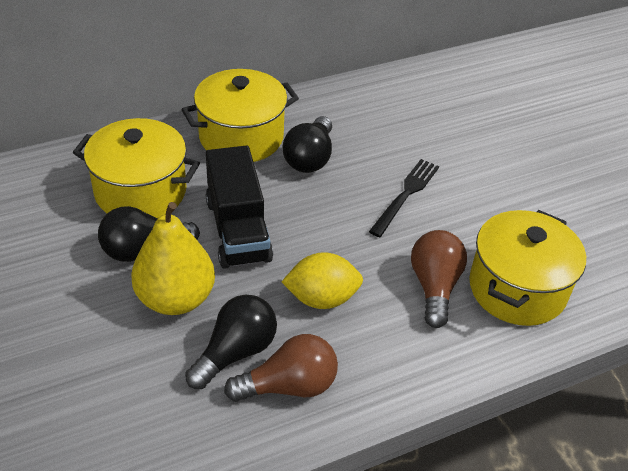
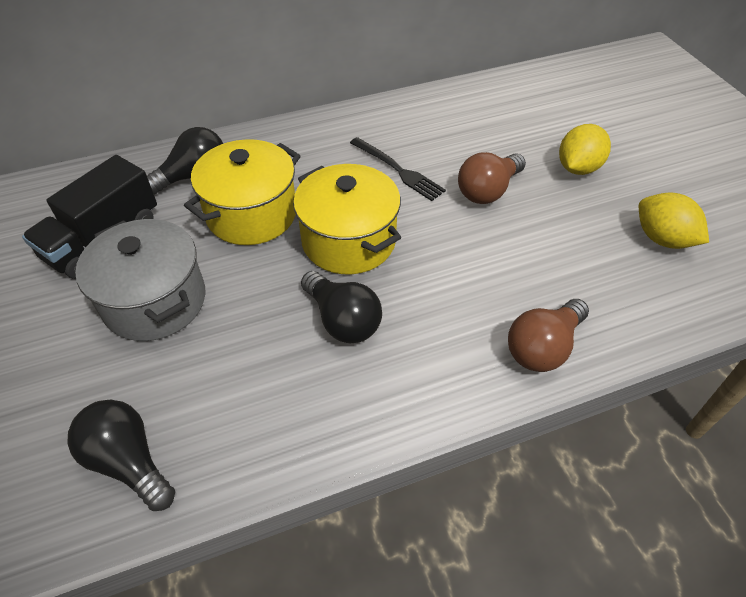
grey pot: 0 -> 1
yellow lemon: 1 -> 2
yellow pear: 1 -> 0
yellow pot: 3 -> 2

